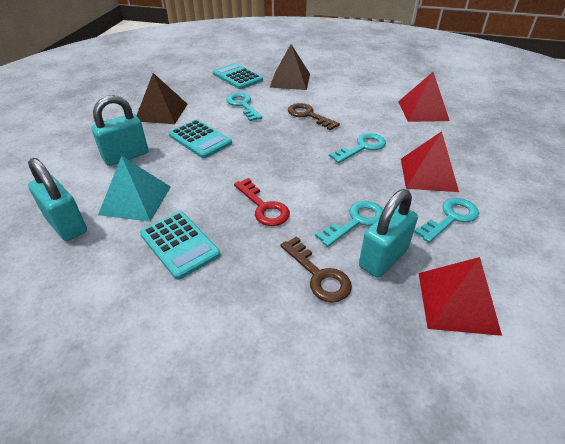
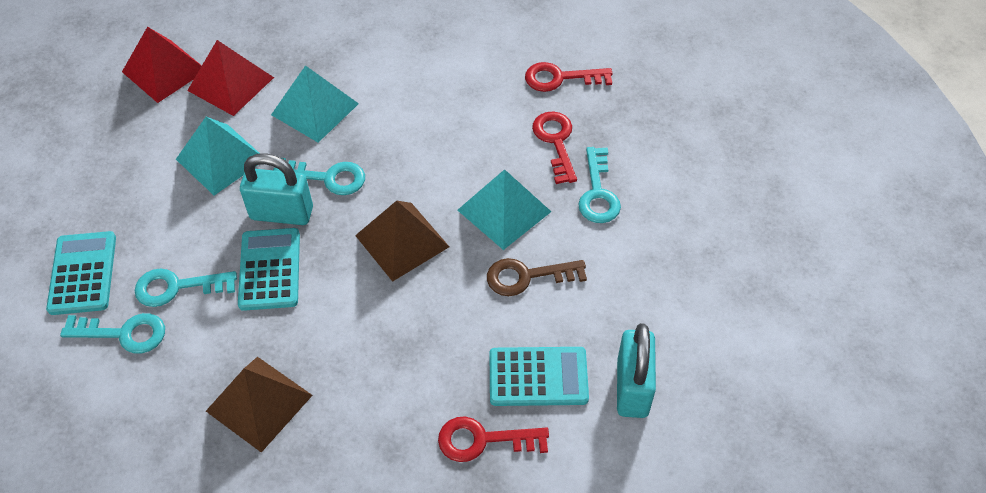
brown key: 2 -> 1
red key: 1 -> 3
red pyramid: 3 -> 2
turquoise padlock: 3 -> 2
turquoise pyramid: 1 -> 3

